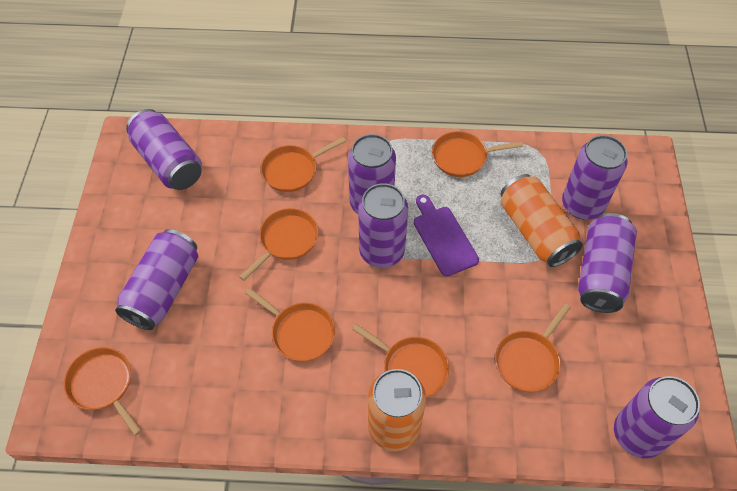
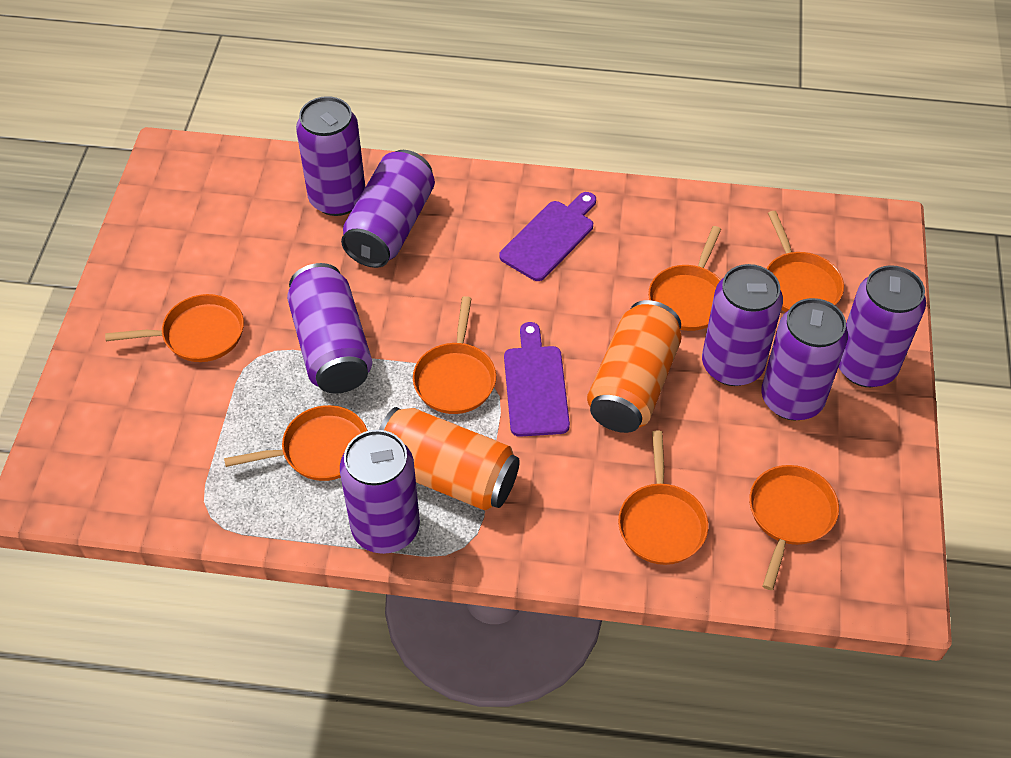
purple cutting board: 1 -> 2

